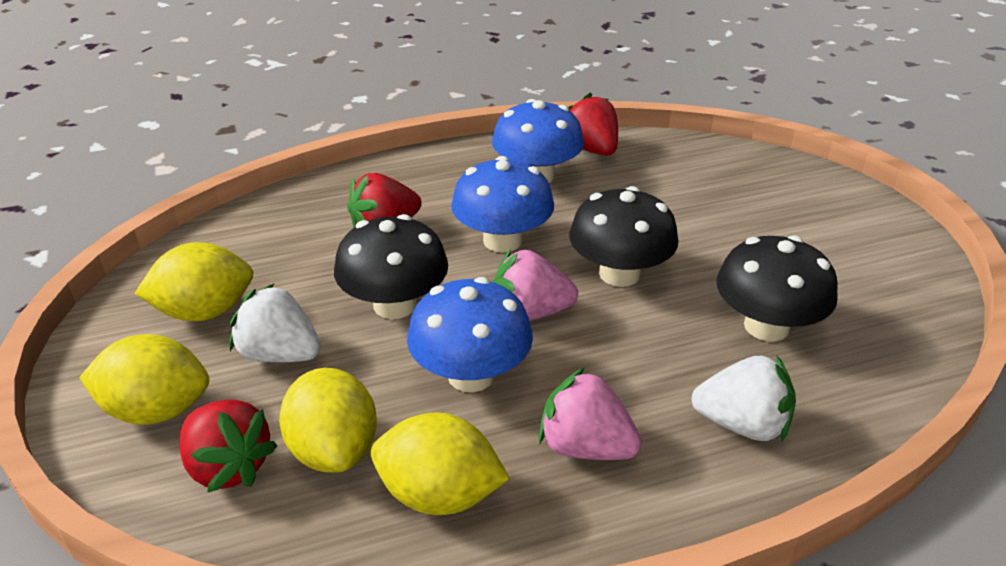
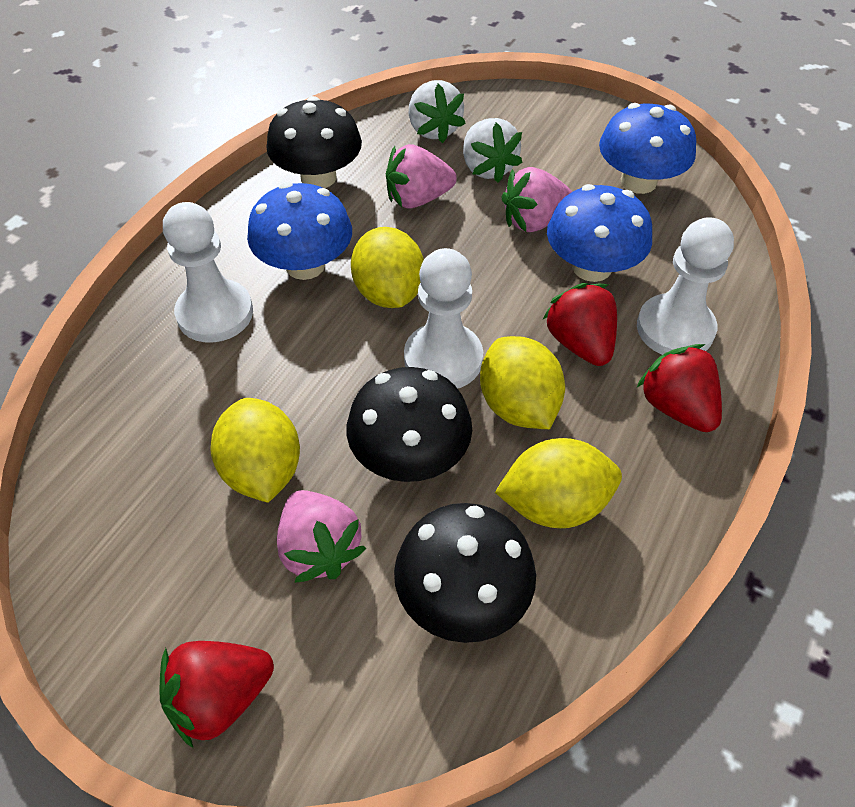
pink strawberry: 2 -> 3
white pawn: 0 -> 3

